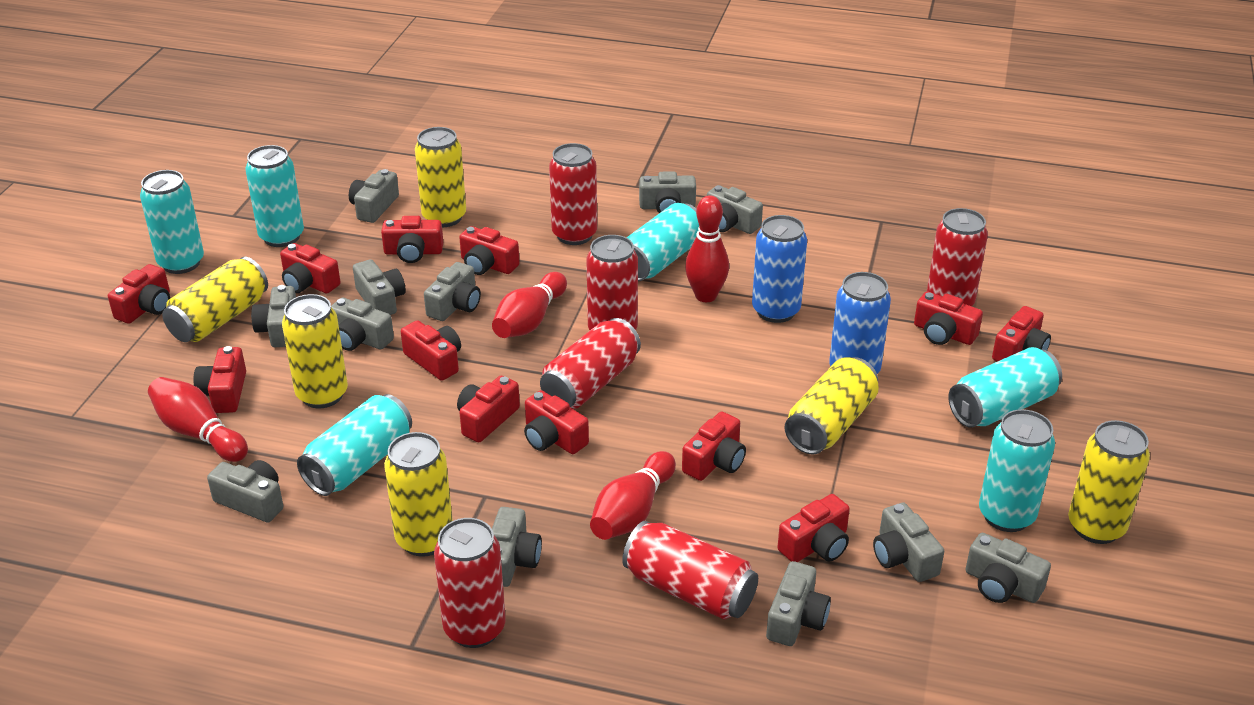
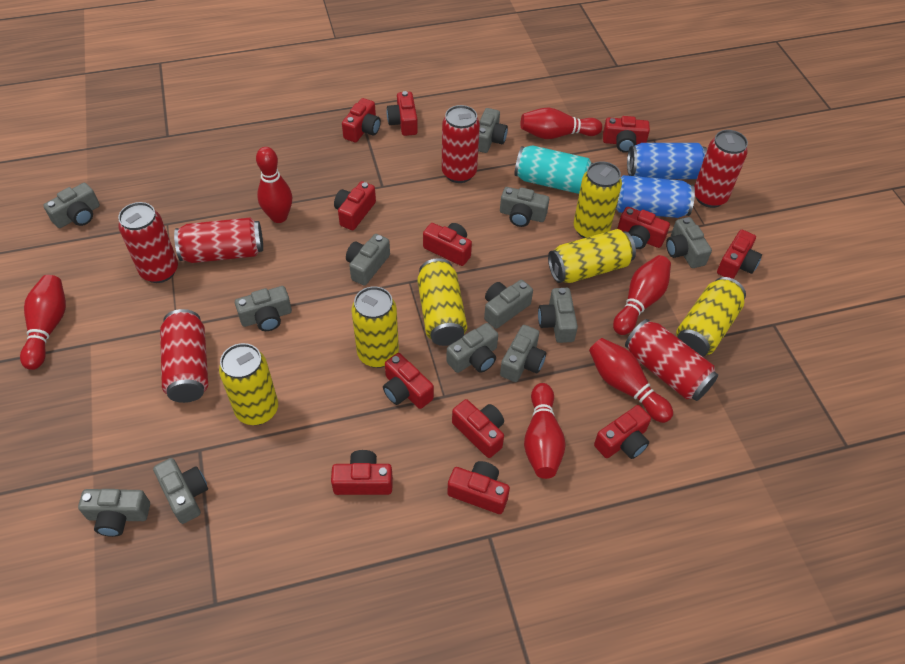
red bowling pin: 4 -> 6
turquoise can: 6 -> 1

